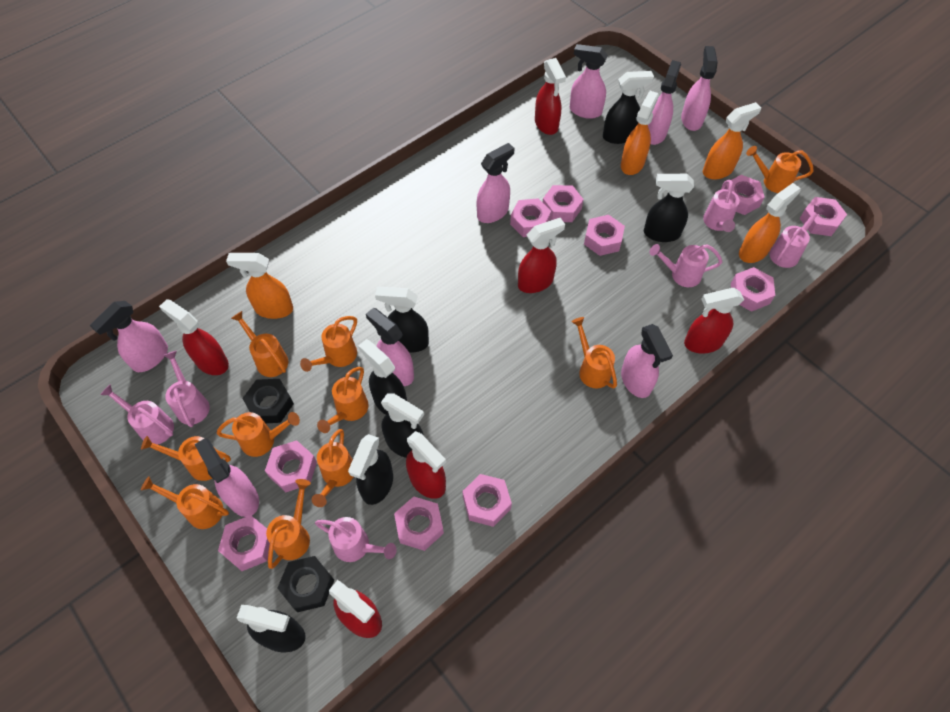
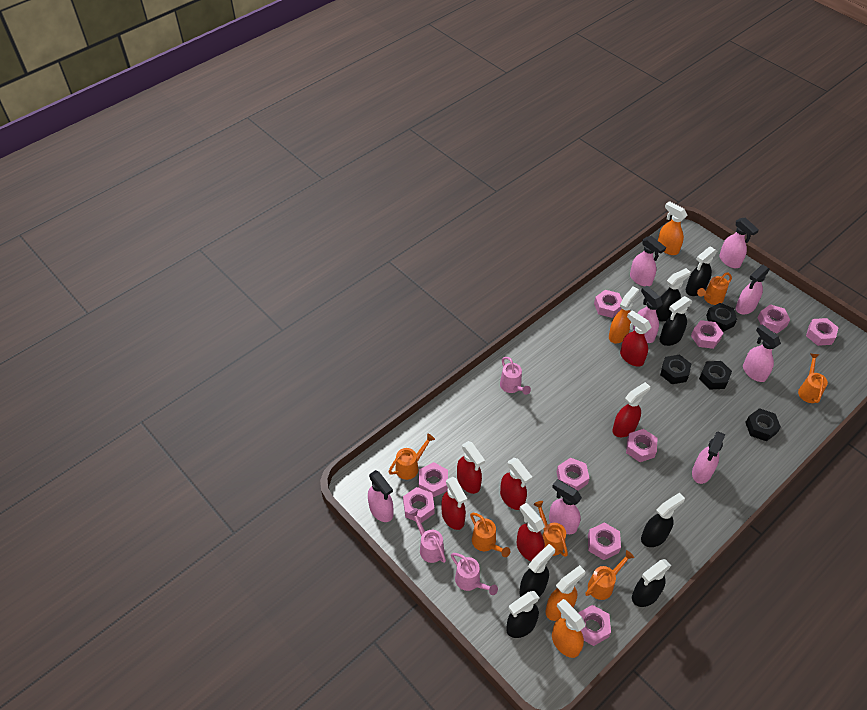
black nut: 2 -> 4
orange watering can: 10 -> 6
pink watering can: 6 -> 3

